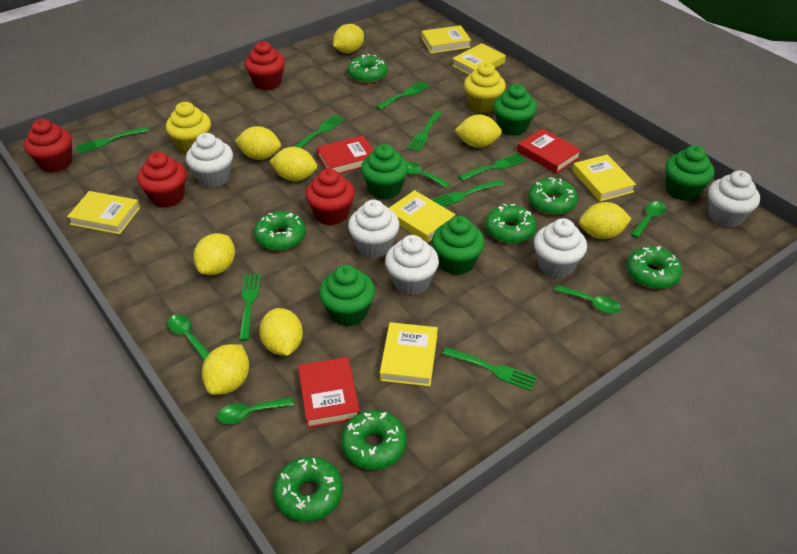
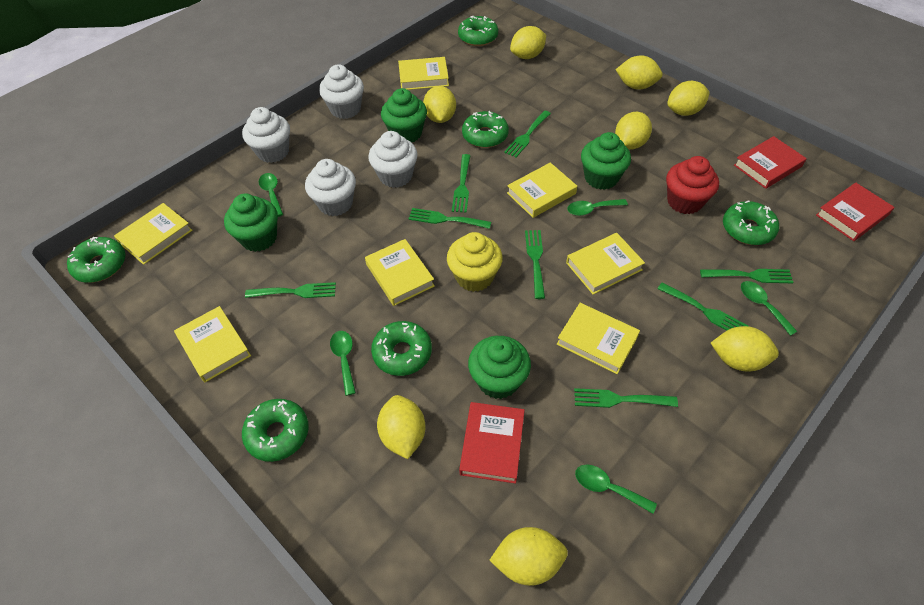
green cupcake: 5 -> 4
green donut: 7 -> 6
red cupcake: 4 -> 1
white cupcake: 5 -> 4
yellow book: 6 -> 7
yellow cupcake: 2 -> 1

